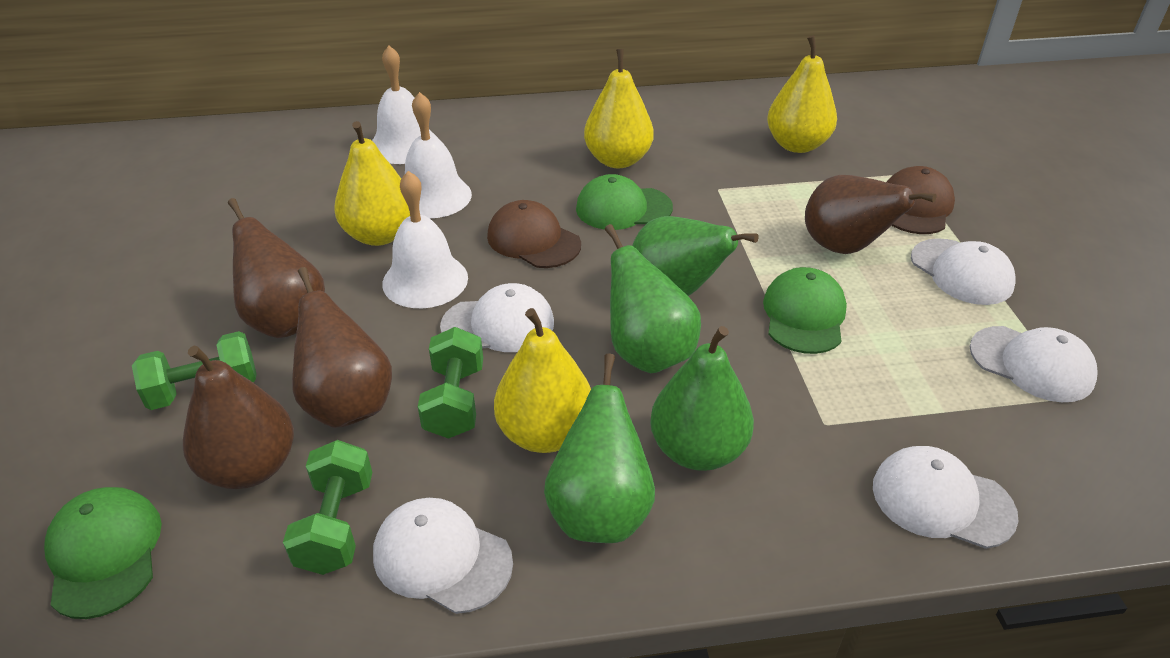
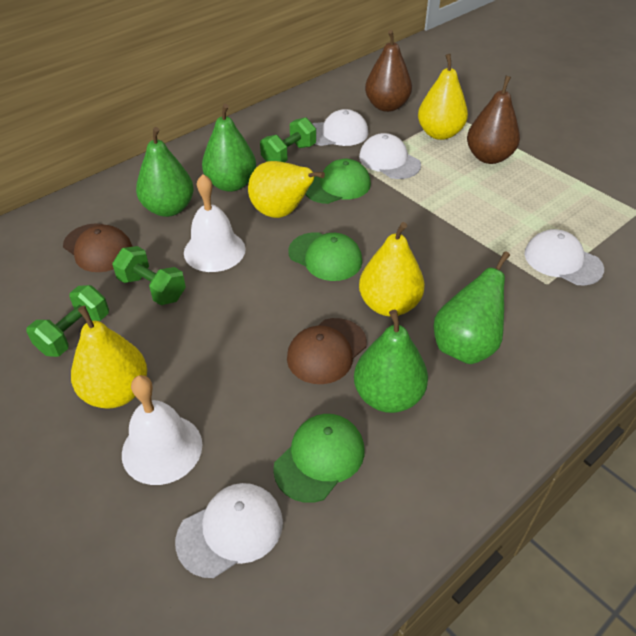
brown pear: 4 -> 2
white bell: 3 -> 2
white cap: 5 -> 4

